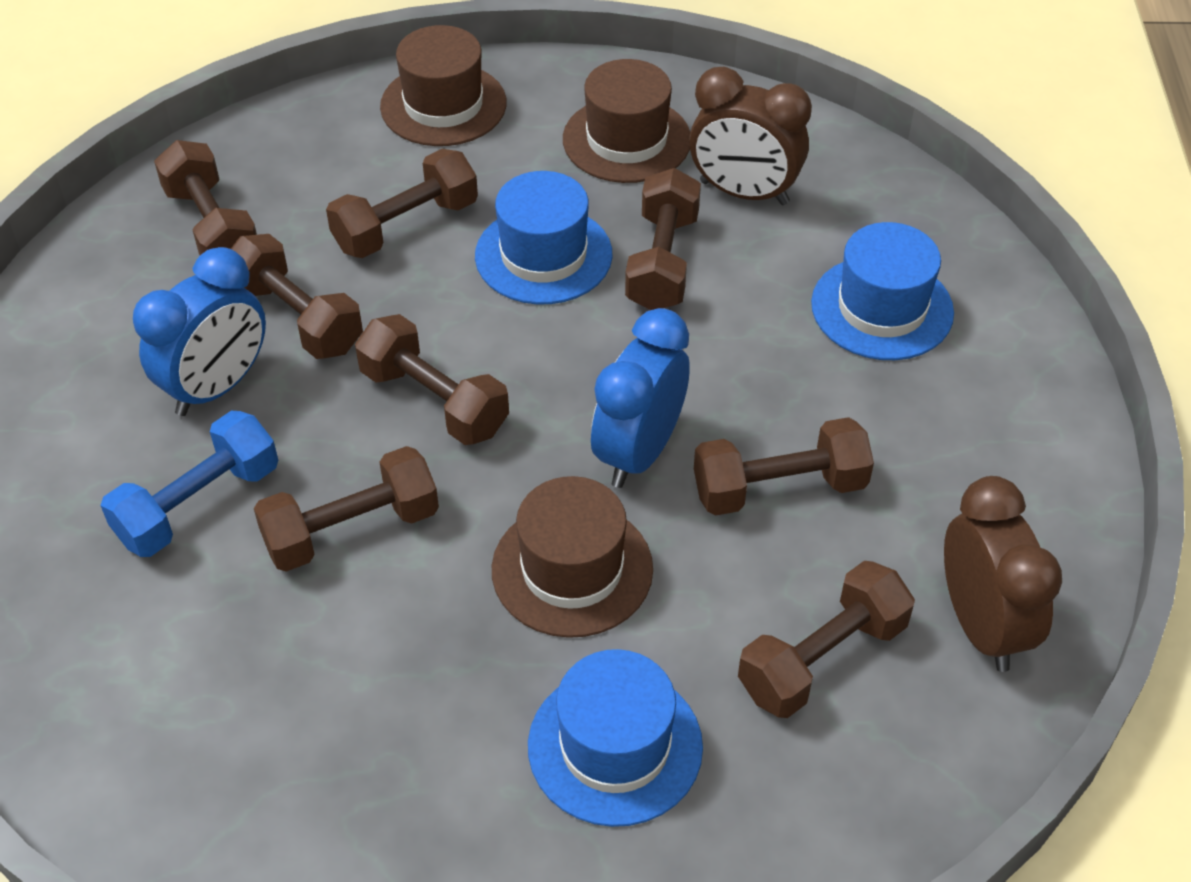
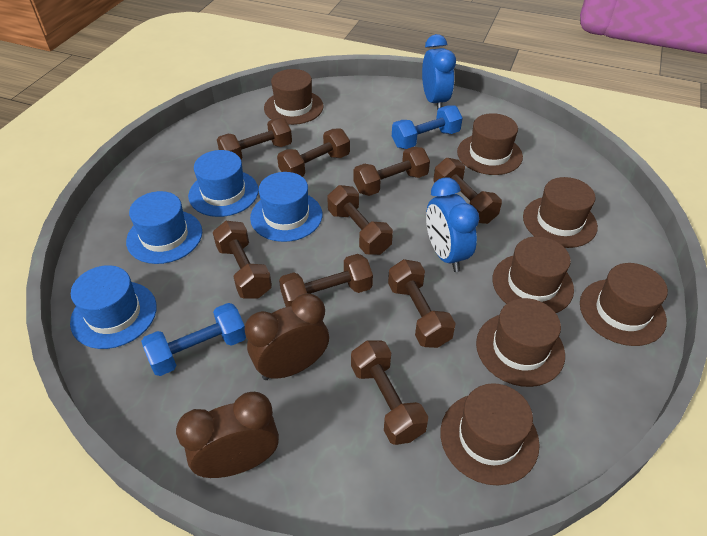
blue dumbbell: 1 -> 2
blue hat: 3 -> 4
brown dumbbell: 8 -> 9
brown hat: 3 -> 7

